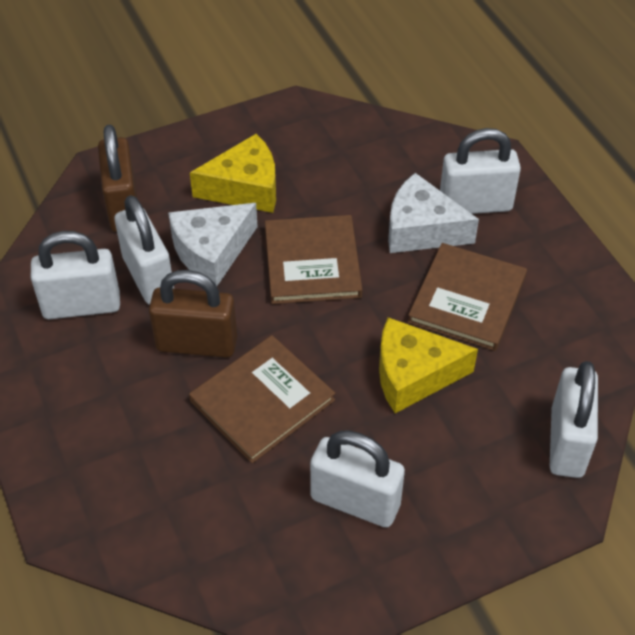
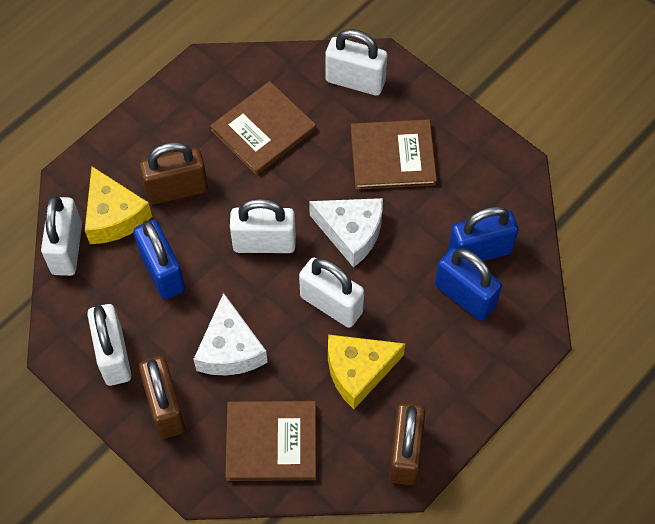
blue padlock: 0 -> 3
brown padlock: 2 -> 3

